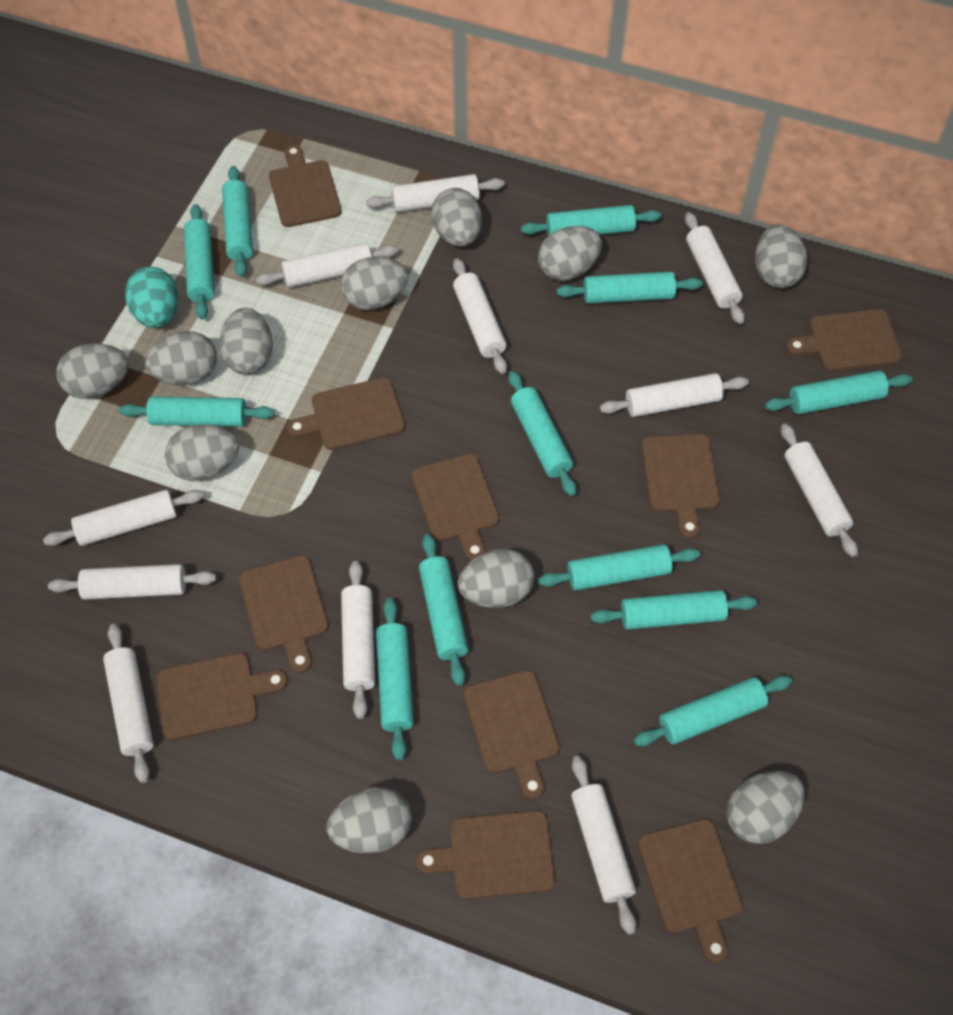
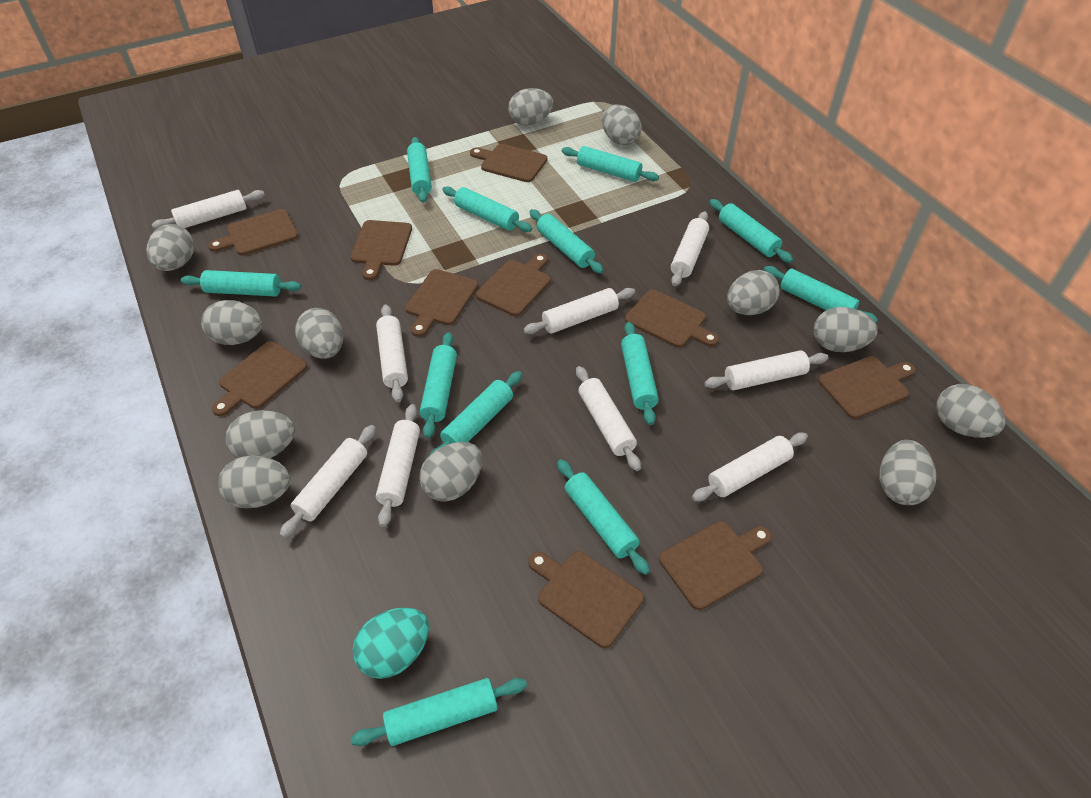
grey egg: 11 -> 12
white rolling pin: 11 -> 9

